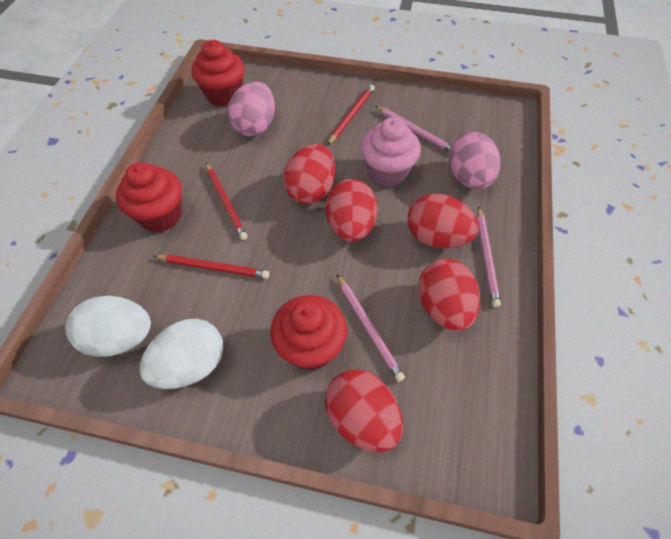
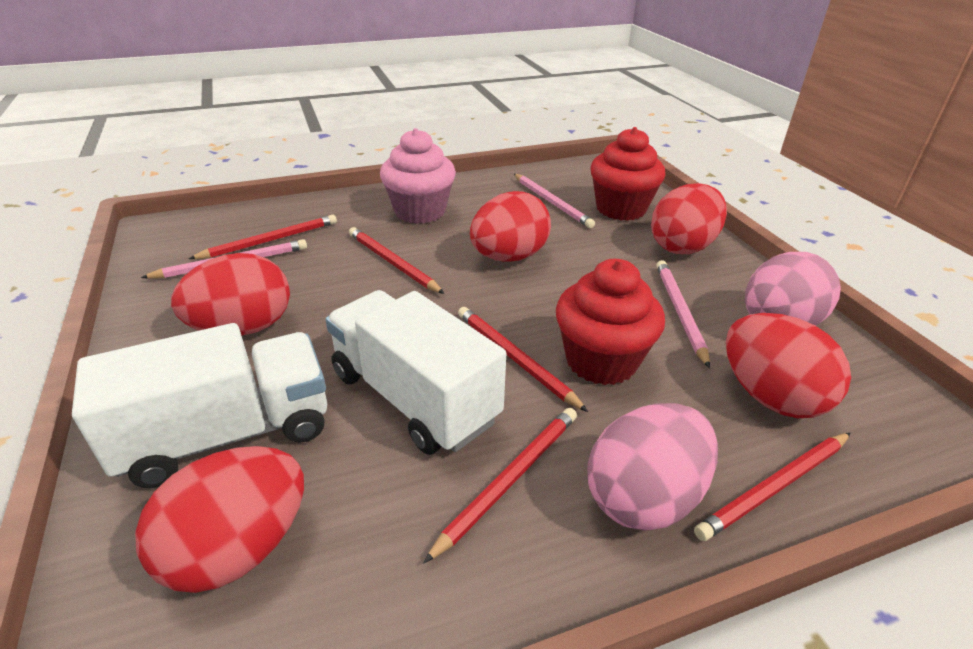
red cupcake: 3 -> 2
red pencil: 3 -> 5
white egg: 2 -> 0
white truck: 0 -> 2

